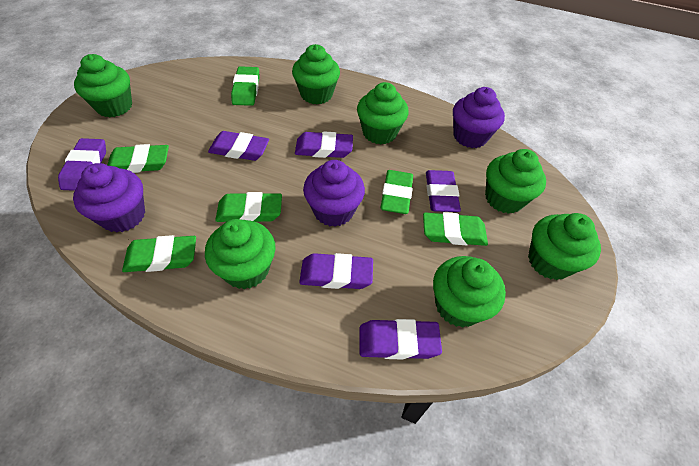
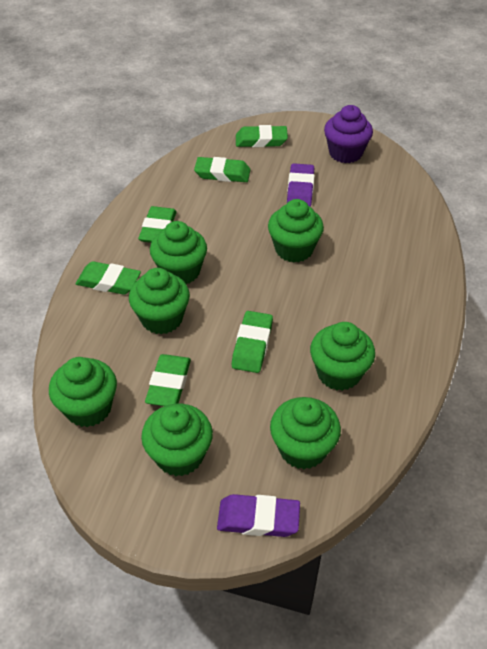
purple cupcake: 3 -> 1
purple eraser: 6 -> 2

